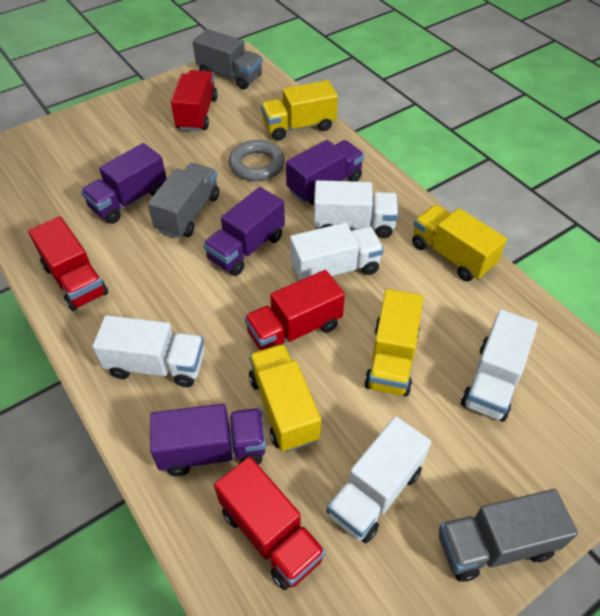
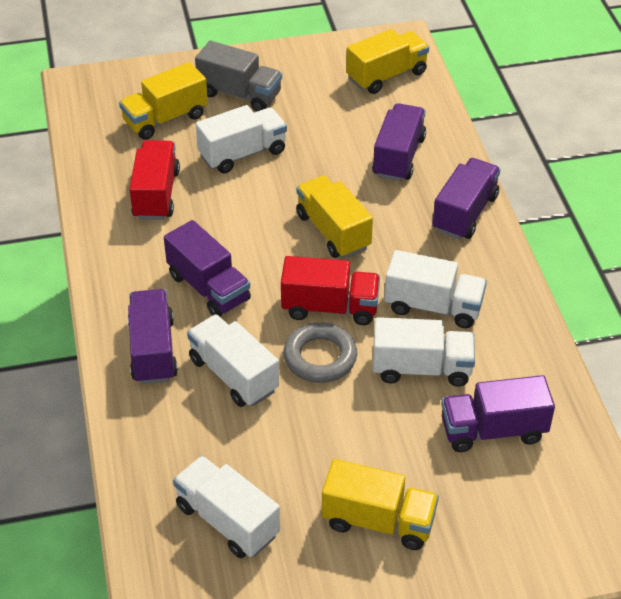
grey truck: 3 -> 1
purple truck: 4 -> 5
red truck: 4 -> 2

